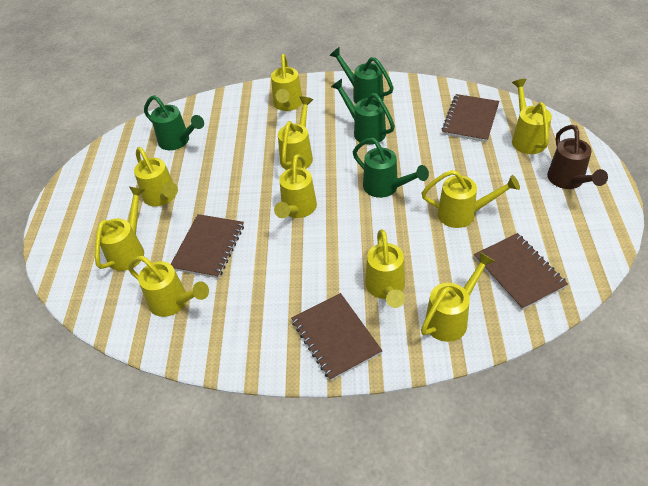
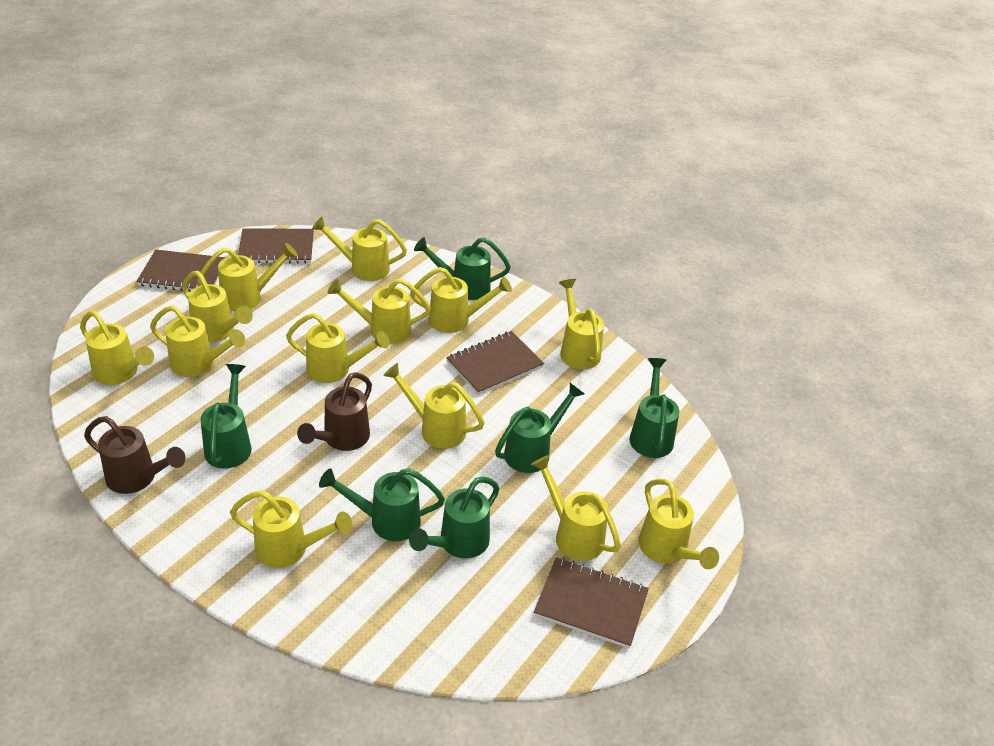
brown watering can: 1 -> 2
green watering can: 4 -> 6
yellow watering can: 10 -> 13

